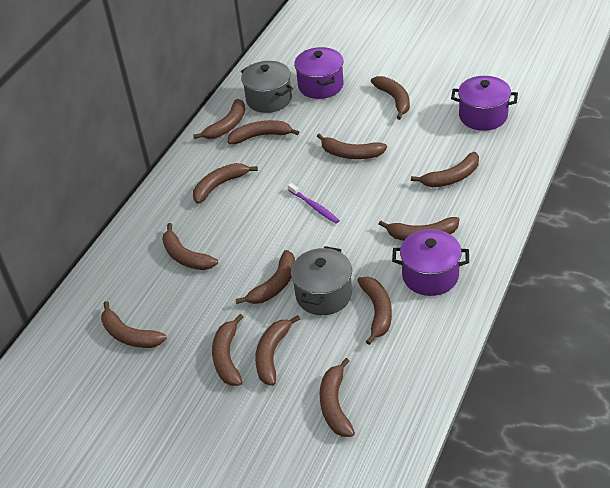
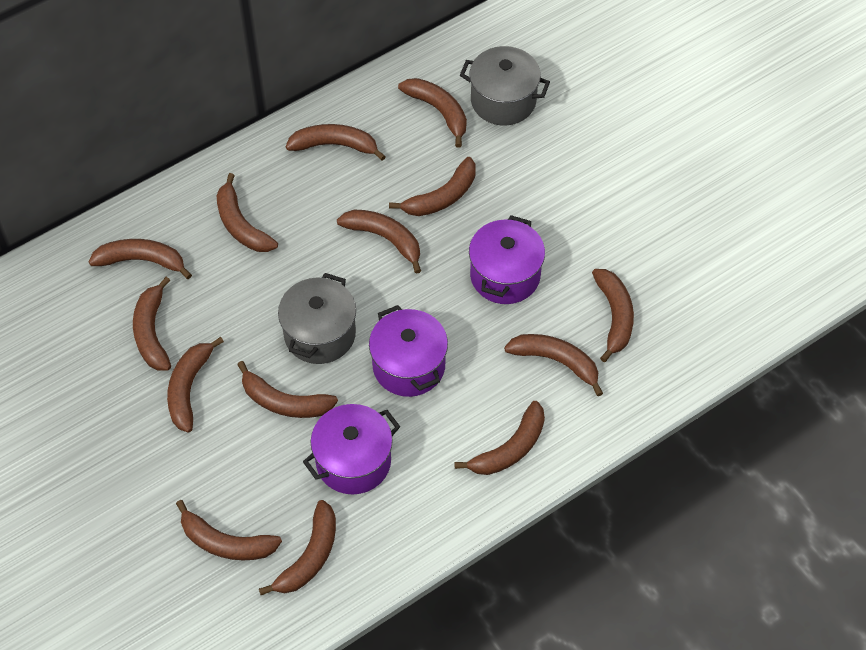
purple toothbrush: 1 -> 0

